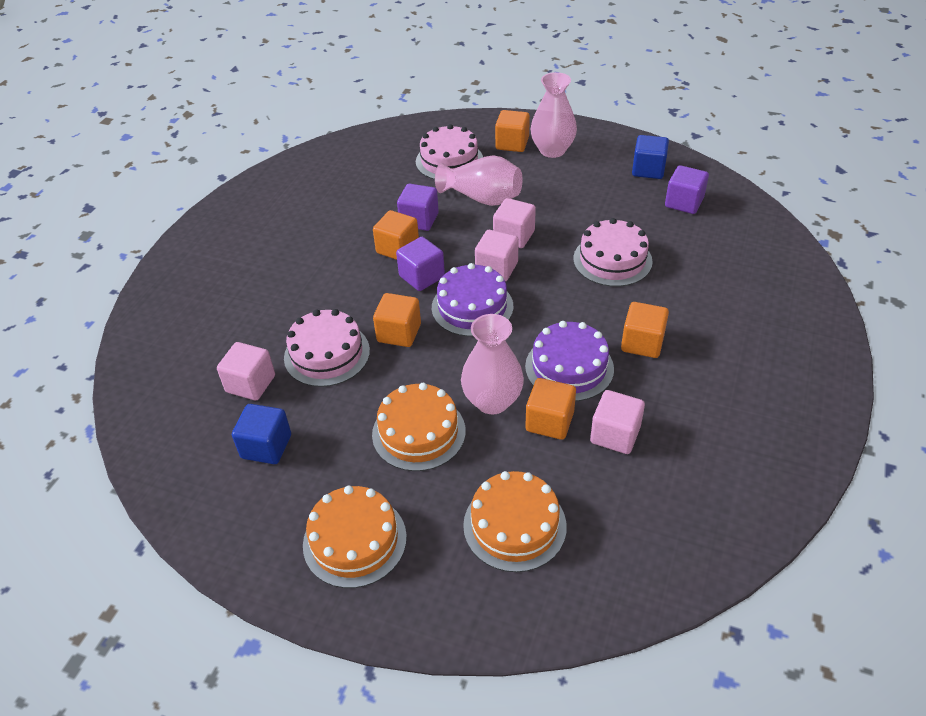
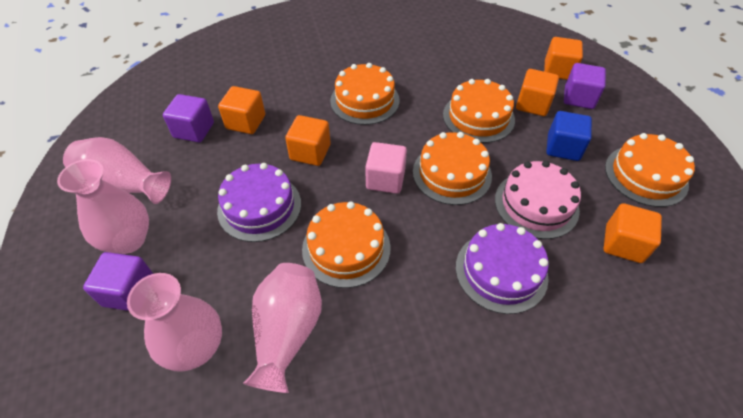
blue cube: 2 -> 1
orange cake: 3 -> 5
pink cake: 3 -> 1
pink cube: 4 -> 1
pink vase: 3 -> 4

